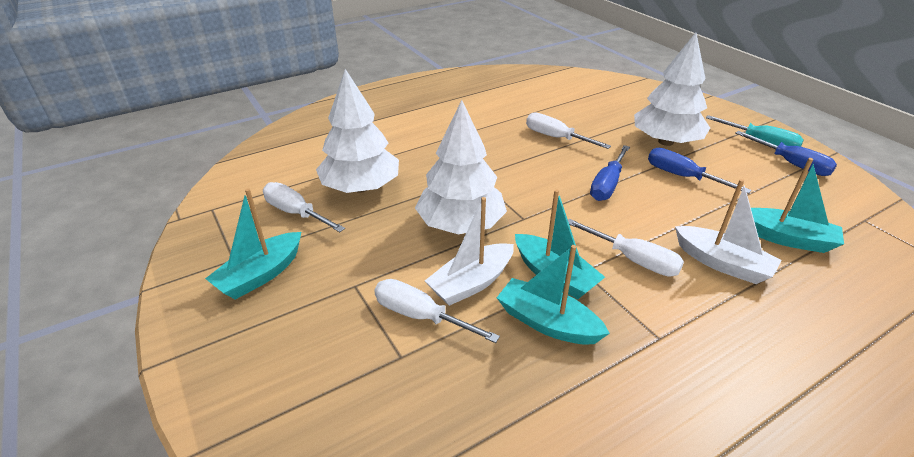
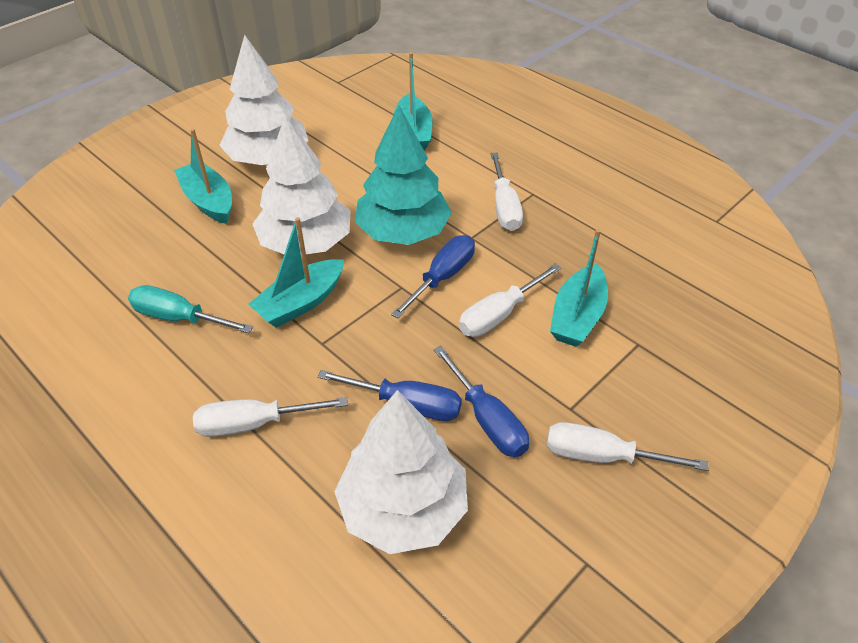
turquoise tree: 0 -> 1
white boat: 2 -> 0

